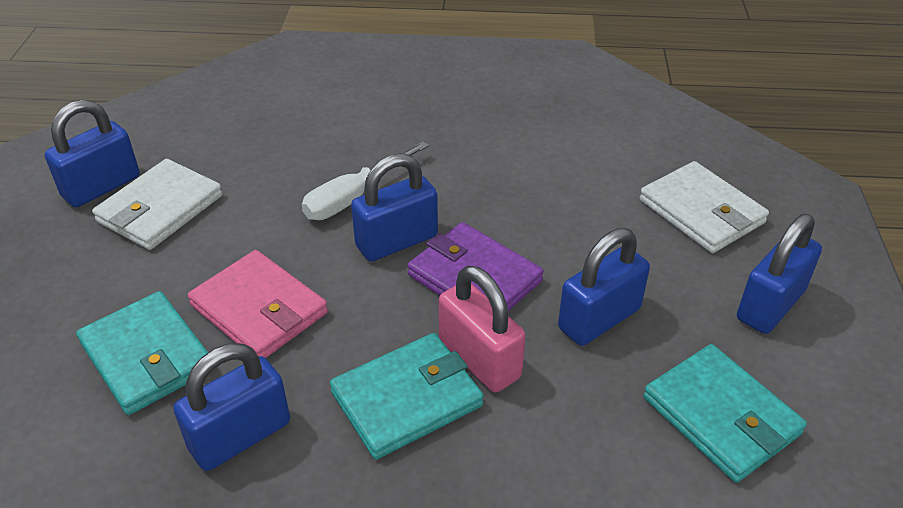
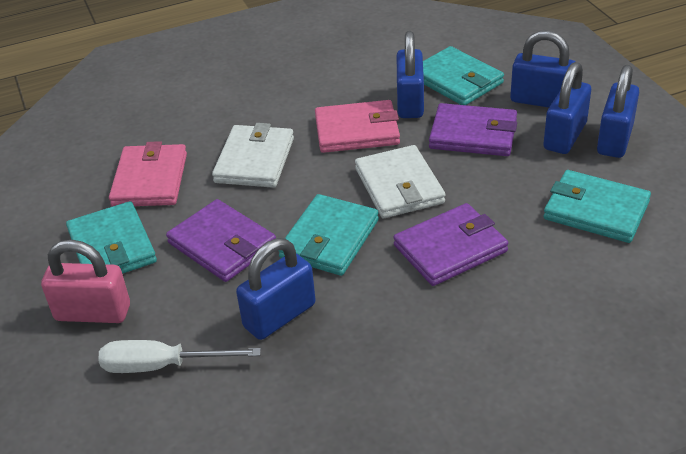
pink wallet: 1 -> 2
purple wallet: 1 -> 3
turquoise wallet: 3 -> 4

